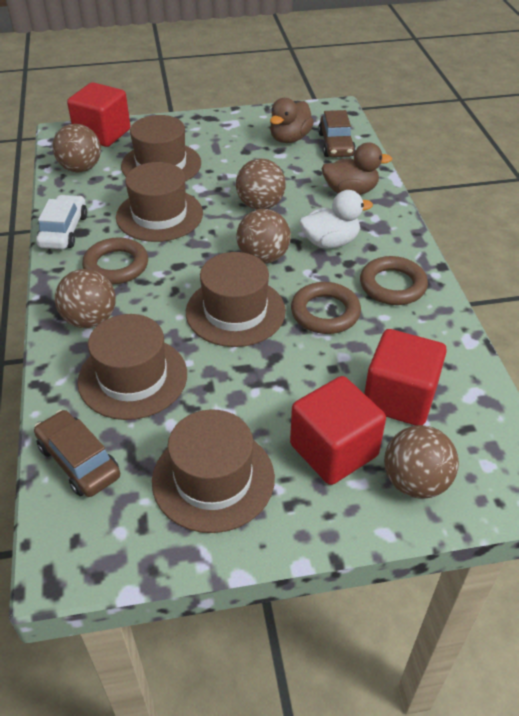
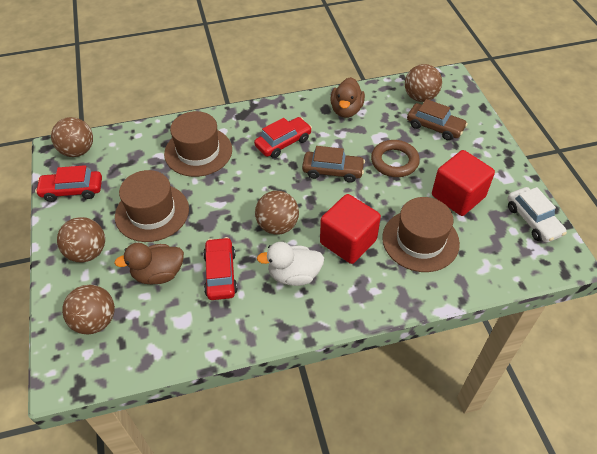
brown hat: 5 -> 3
brown ring: 3 -> 1
red car: 0 -> 3
red cube: 3 -> 2

